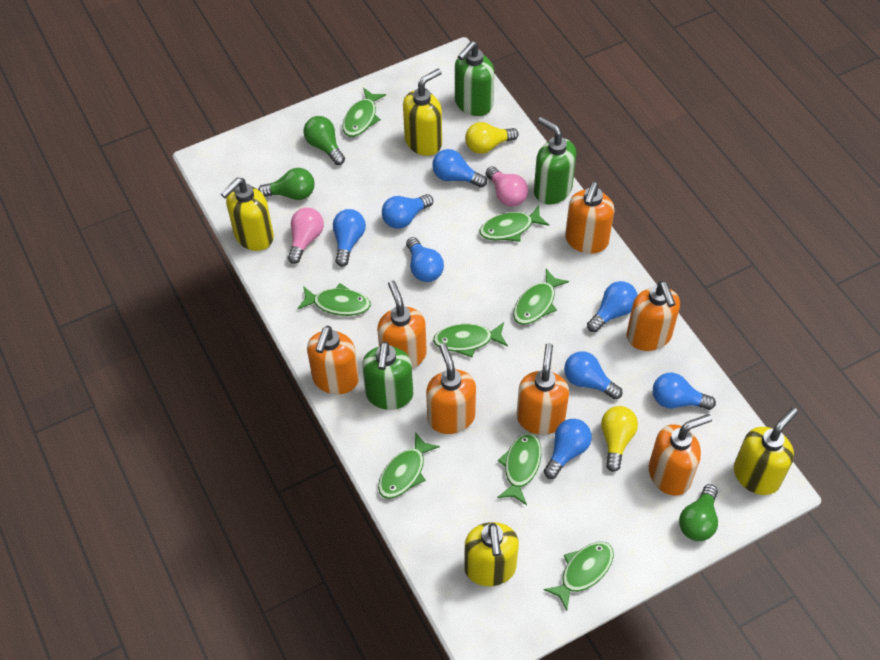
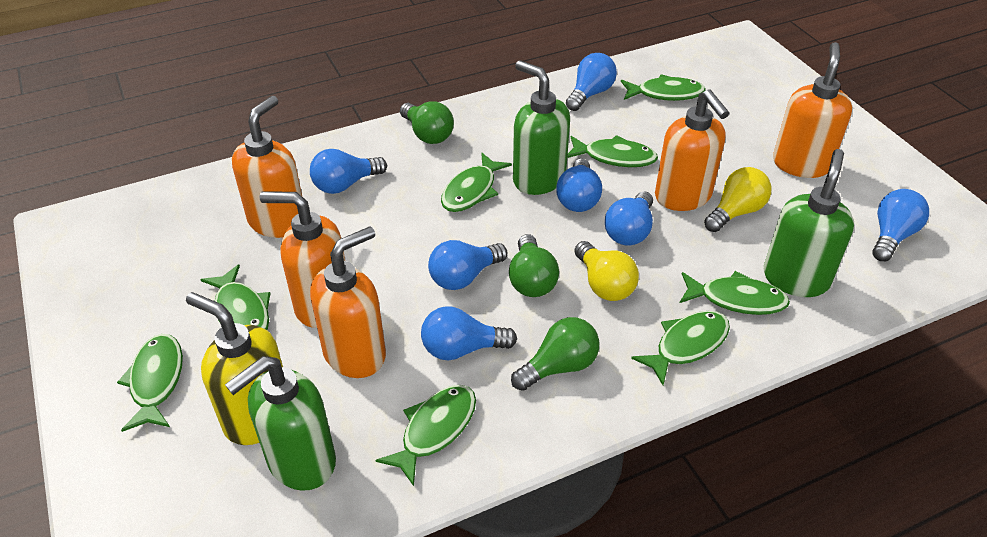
blue light bulb: 8 -> 7
orange soap dispenser: 7 -> 5
pink light bulb: 2 -> 0
yellow soap dispenser: 4 -> 1

